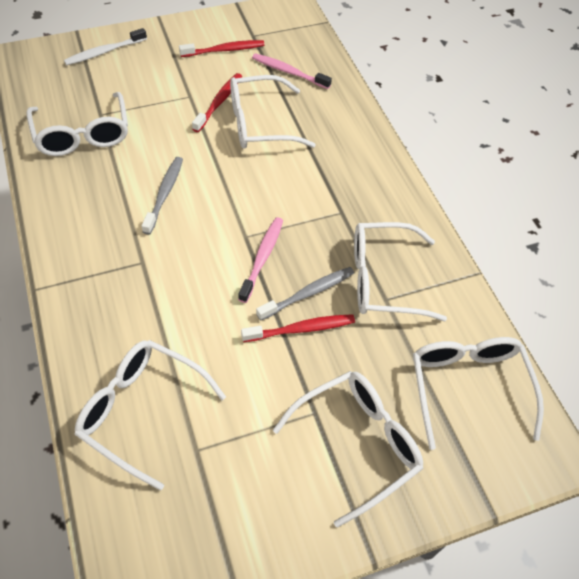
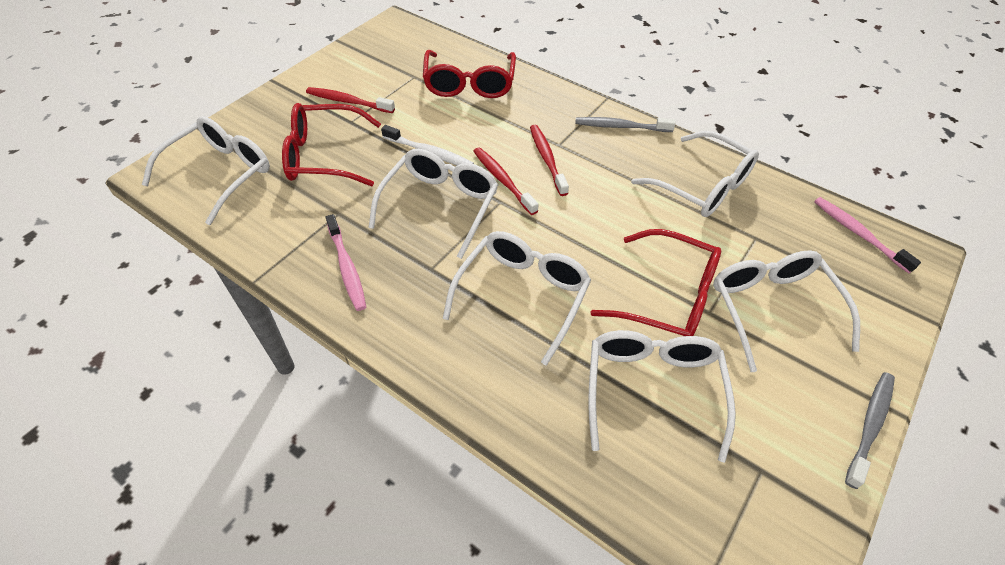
red glasses: 0 -> 3

